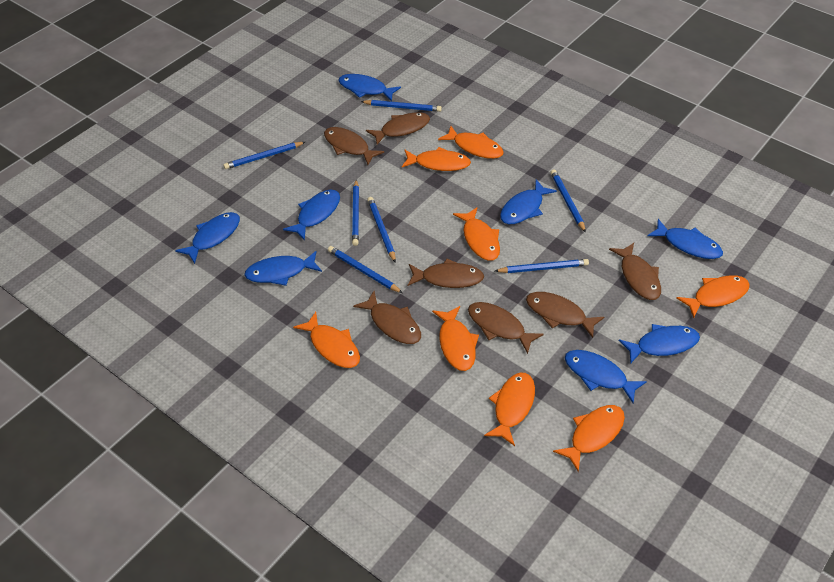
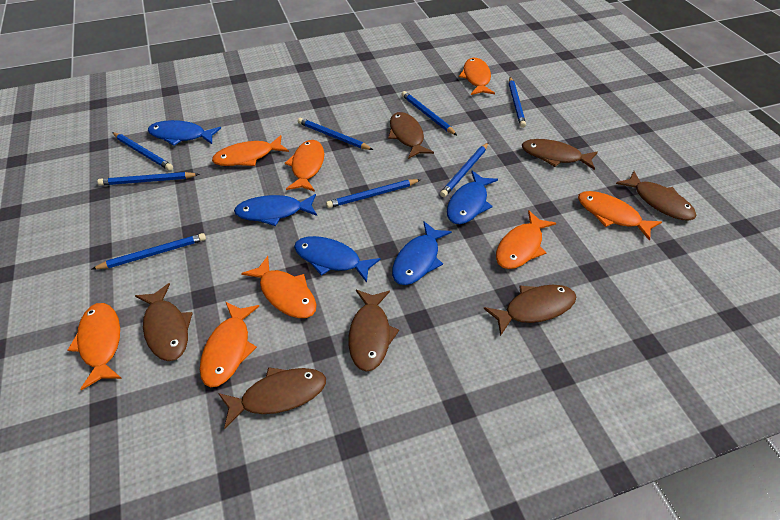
blue fish: 8 -> 5
blue pencil: 7 -> 8

